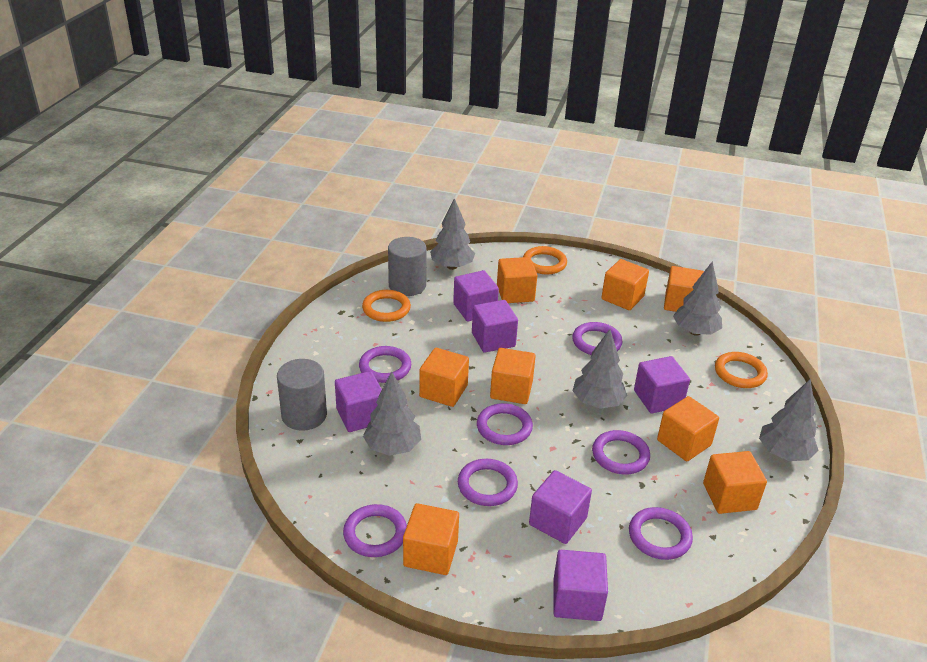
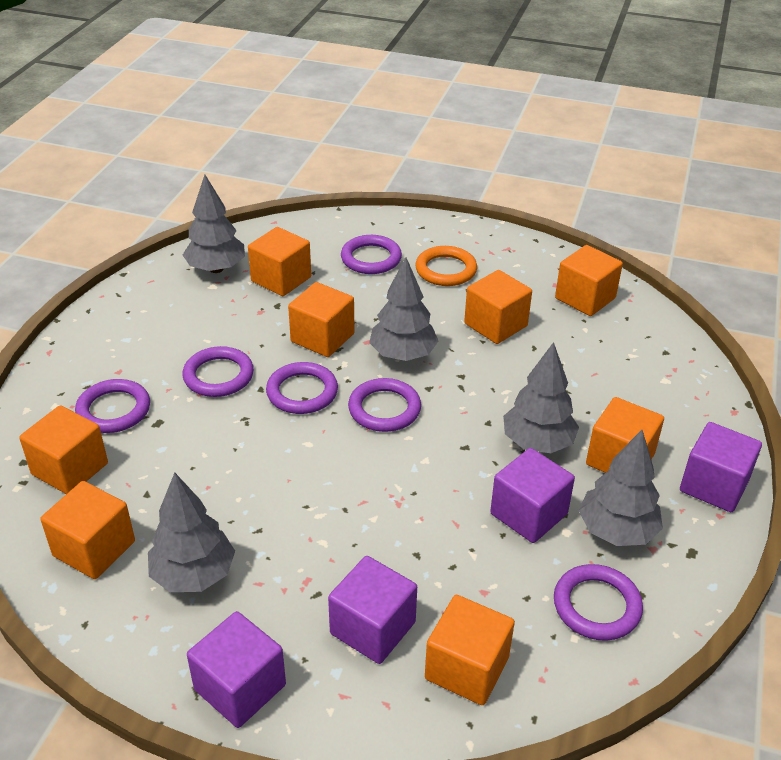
grey cylinder: 2 -> 0
orange ring: 3 -> 1
purple cube: 6 -> 4
purple ring: 7 -> 6

